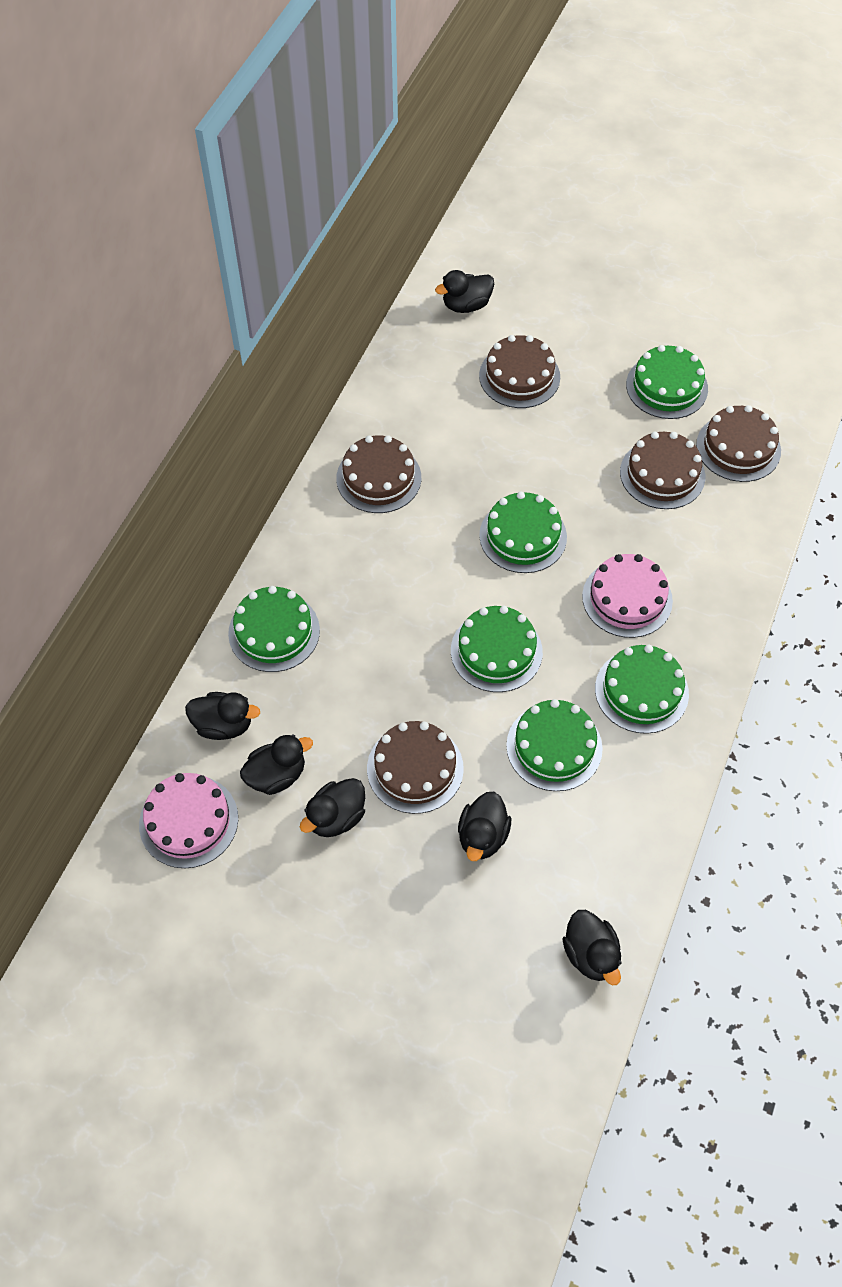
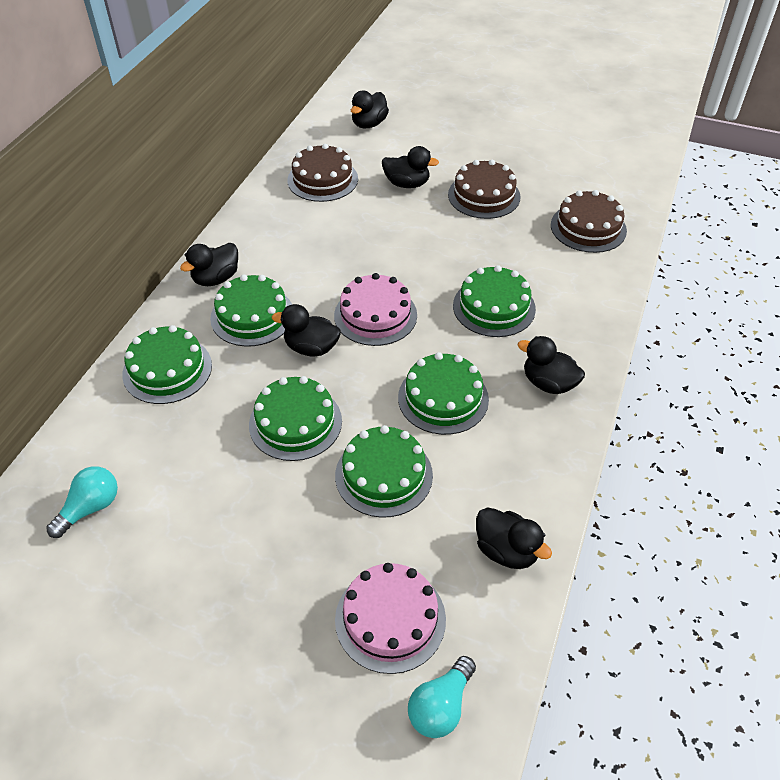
brown cake: 5 -> 3
turquoise light bulb: 0 -> 2

